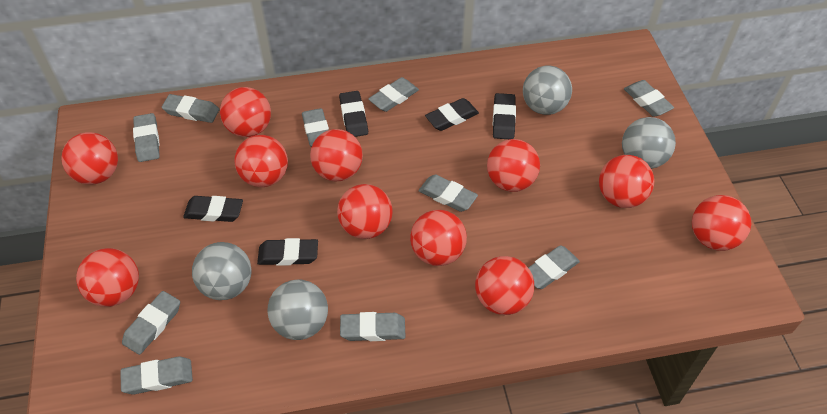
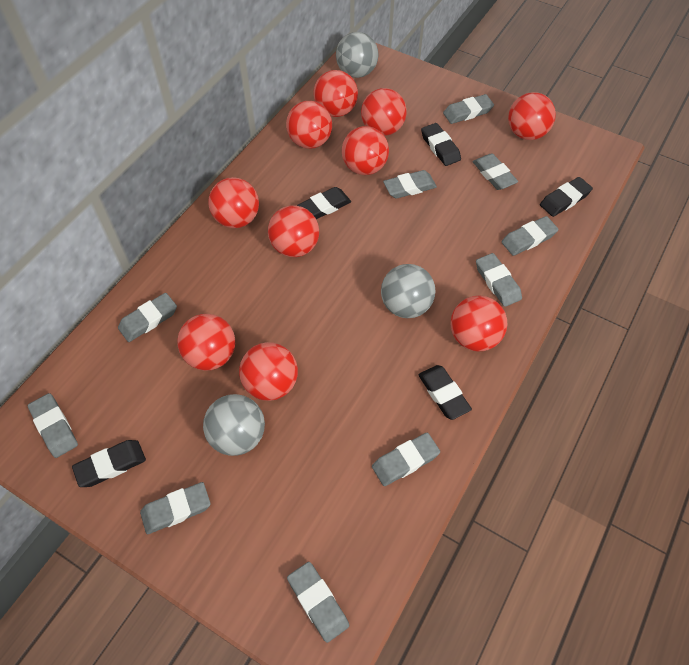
grey ball: 4 -> 3
red ball: 11 -> 10

